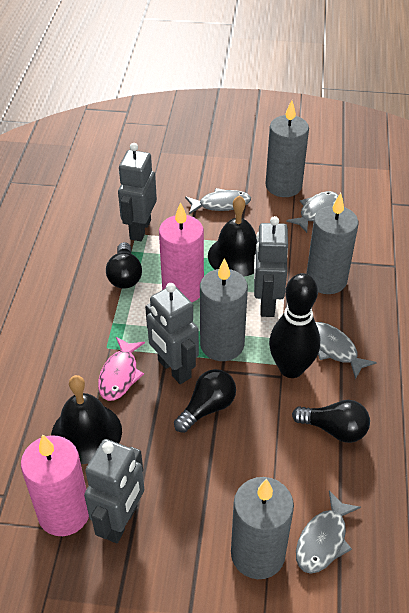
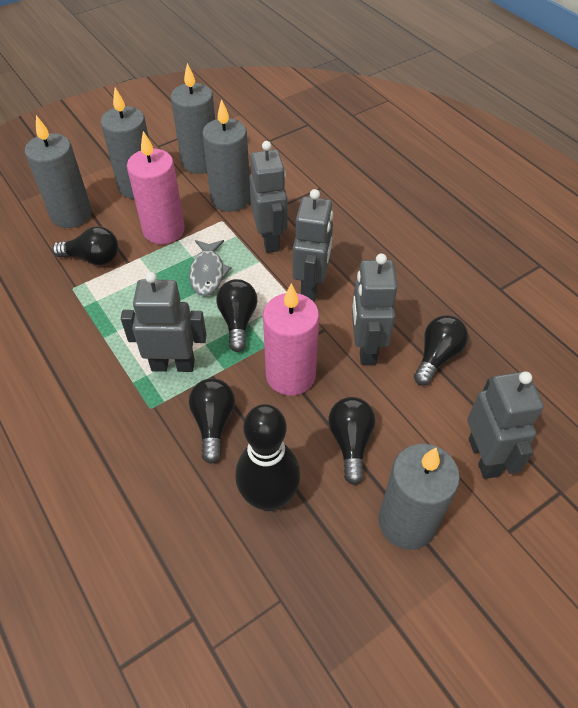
black bell: 2 -> 0
black light bulb: 3 -> 5
grey candle: 4 -> 5
grey fish: 4 -> 1
grey robot: 4 -> 5
pink fish: 1 -> 0

